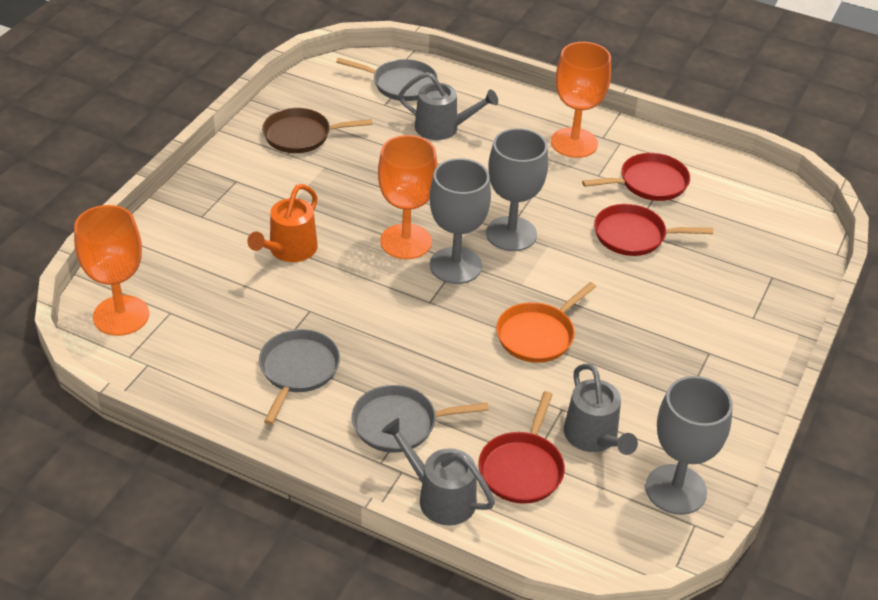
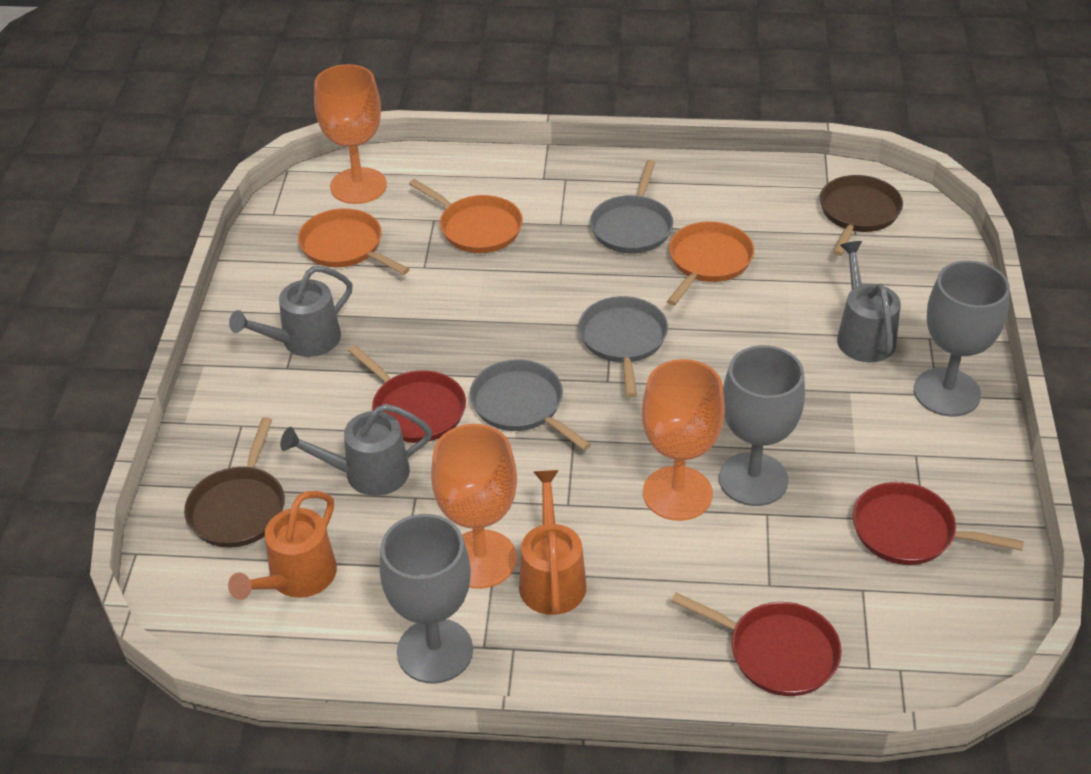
brown pan: 1 -> 2
orange pan: 1 -> 3
orange watering can: 1 -> 2

